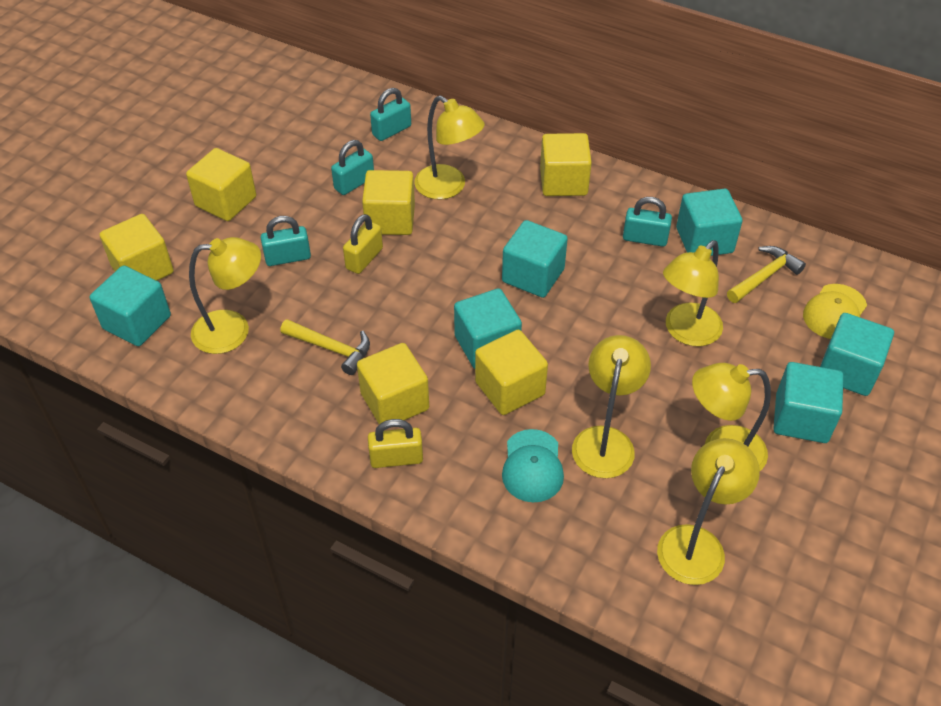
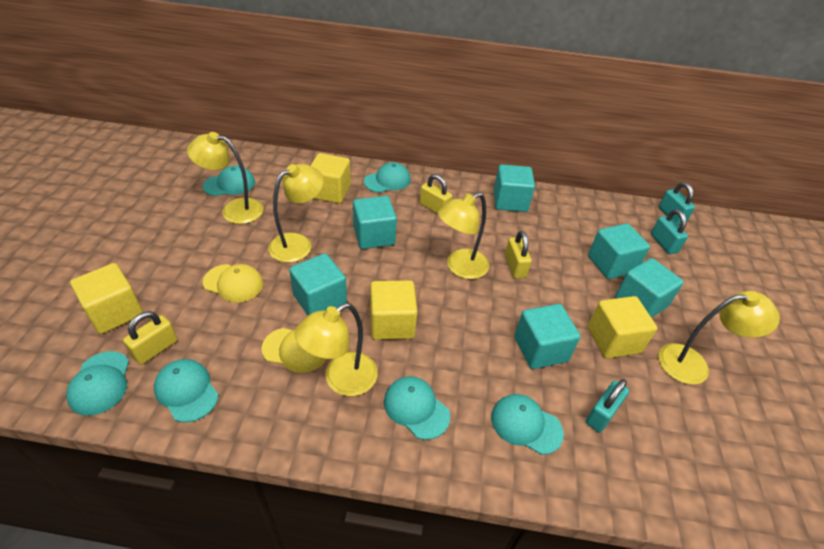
turquoise cap: 1 -> 6
turquoise padlock: 4 -> 3
yellow cap: 1 -> 2
yellow cube: 6 -> 4
yellow hammer: 2 -> 0
yellow lamp: 6 -> 5
yellow padlock: 2 -> 3

